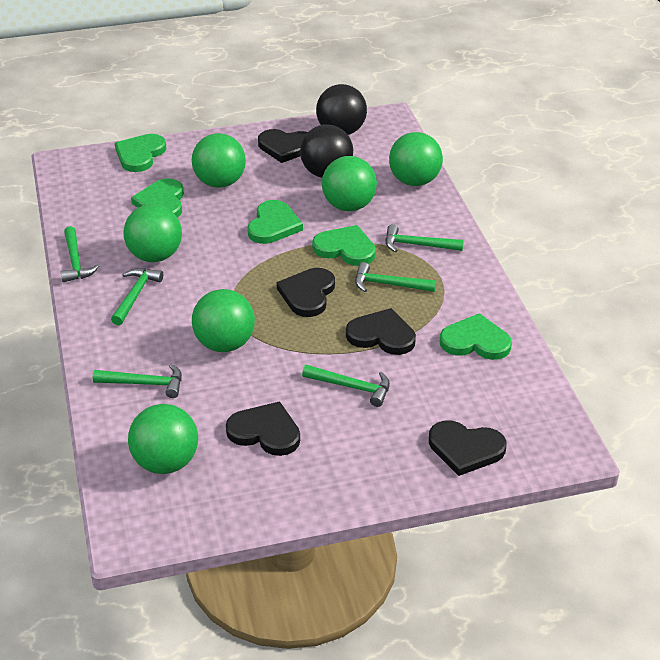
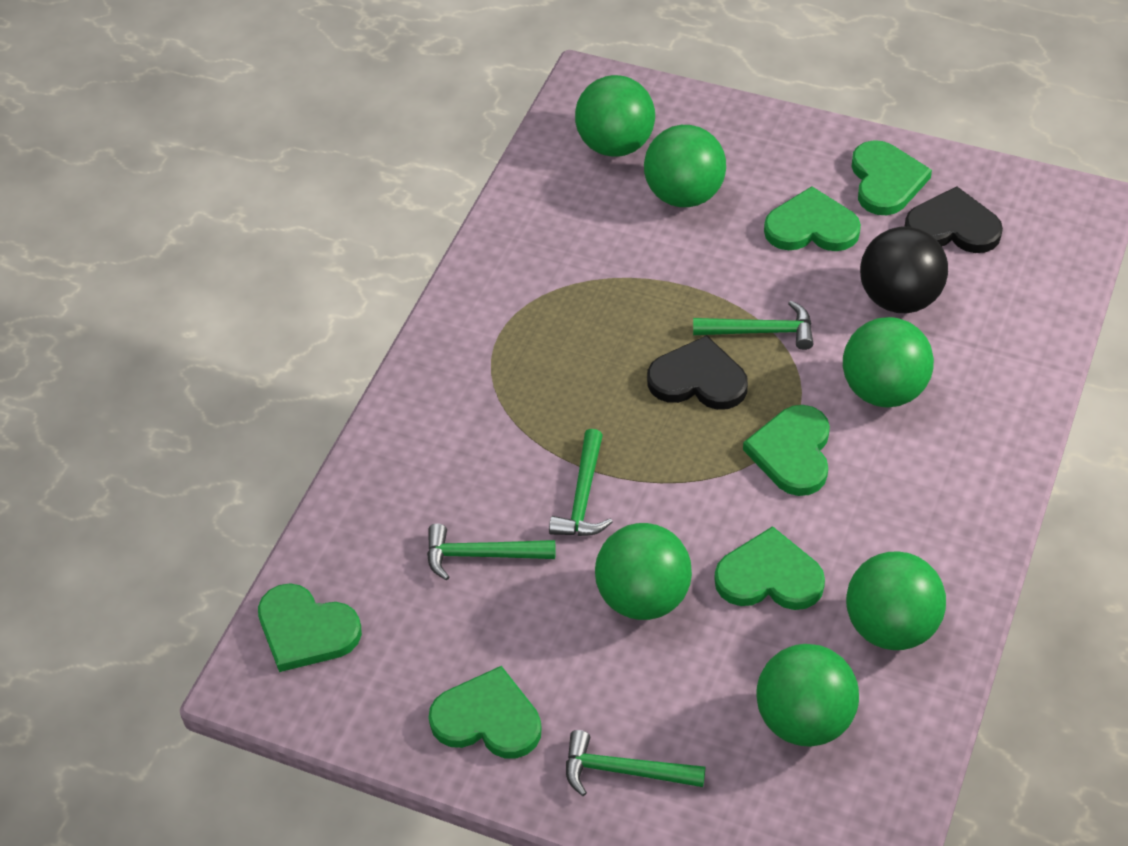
black ball: 2 -> 1
black heart: 5 -> 2
green hammer: 6 -> 4
green heart: 5 -> 6

